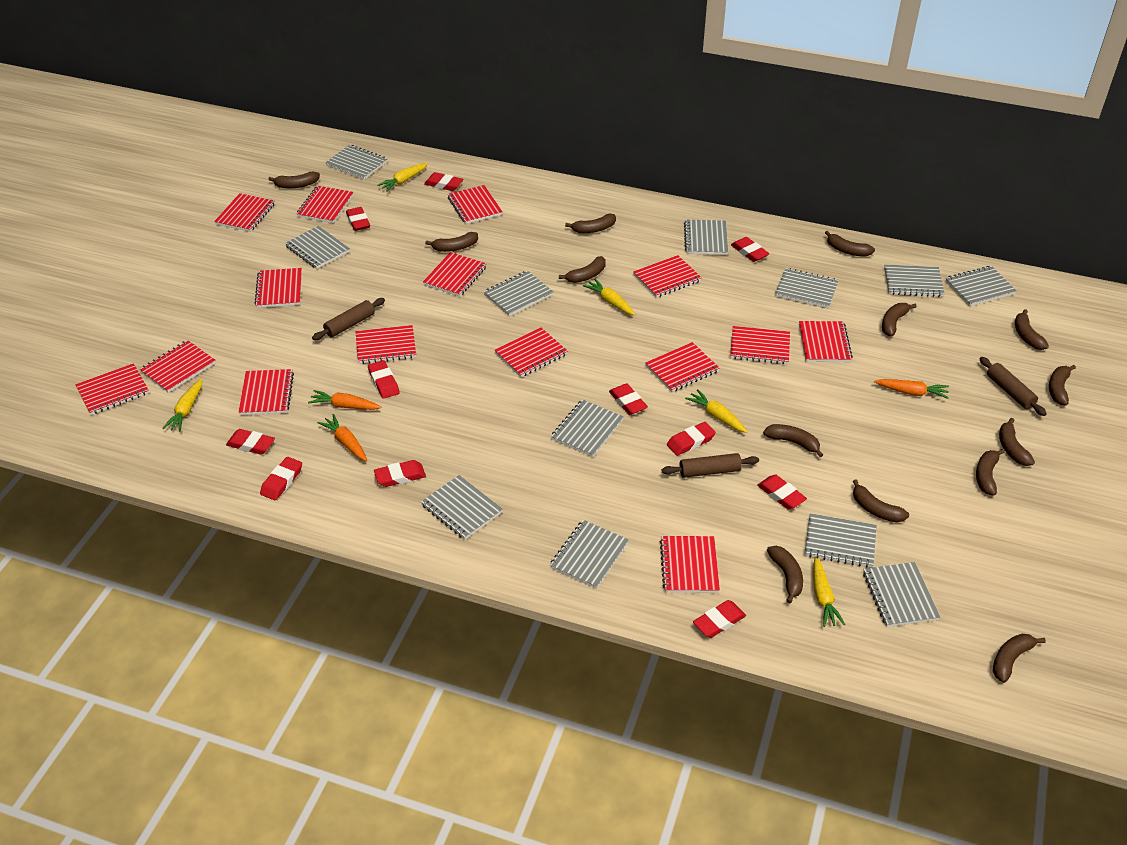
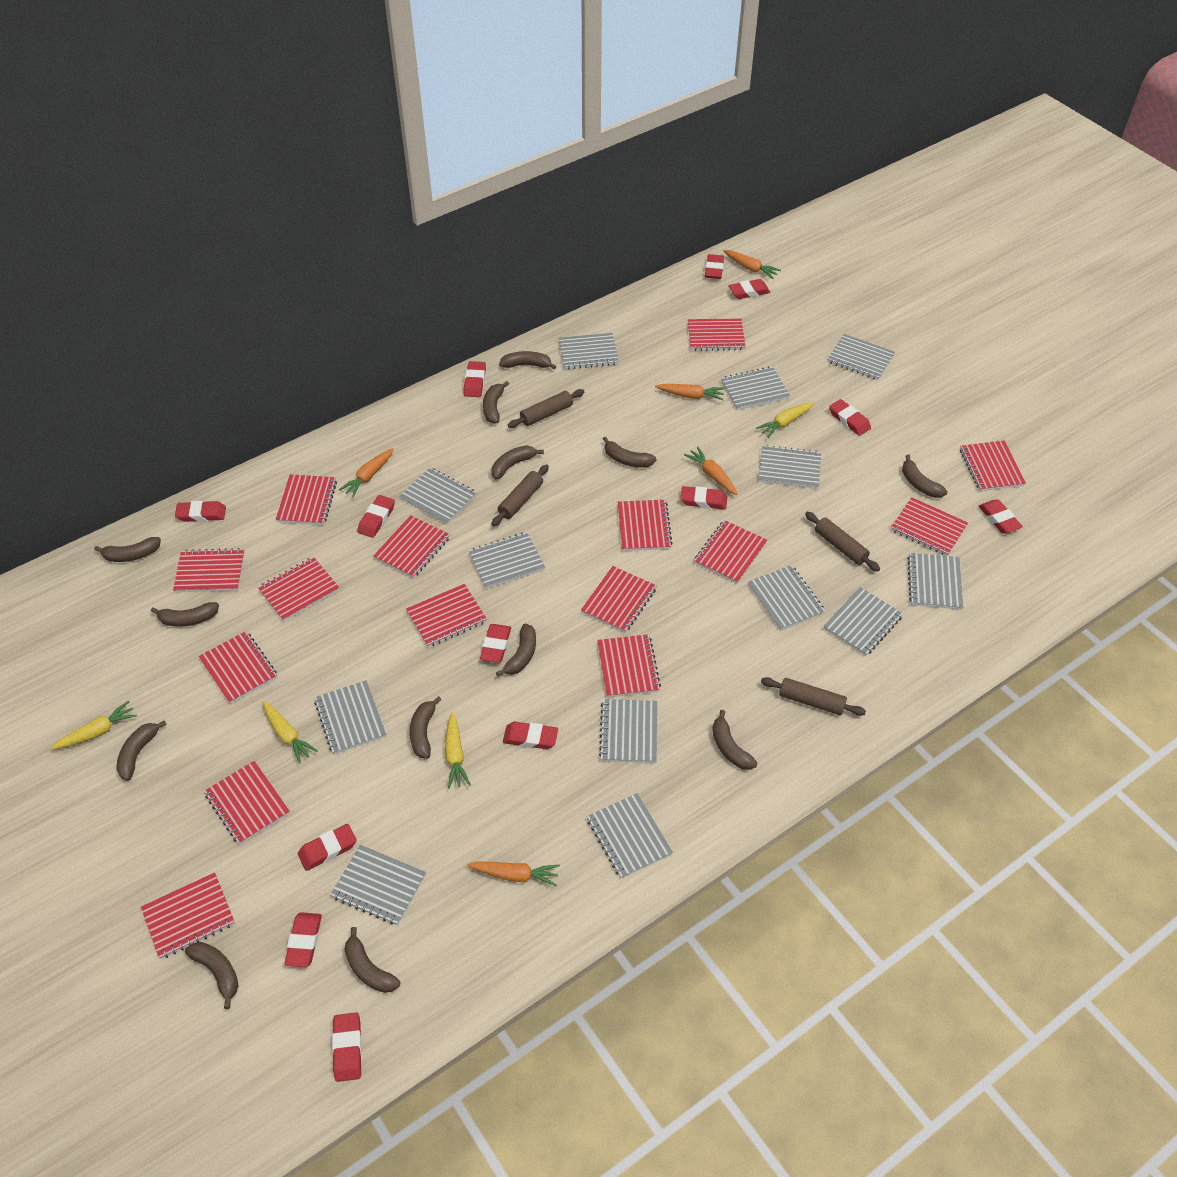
brown banana: 14 -> 13
brown rolling pin: 3 -> 4
grey notebook: 12 -> 13
orange carrot: 3 -> 5
red eraser: 11 -> 13
yellow carrot: 5 -> 4

